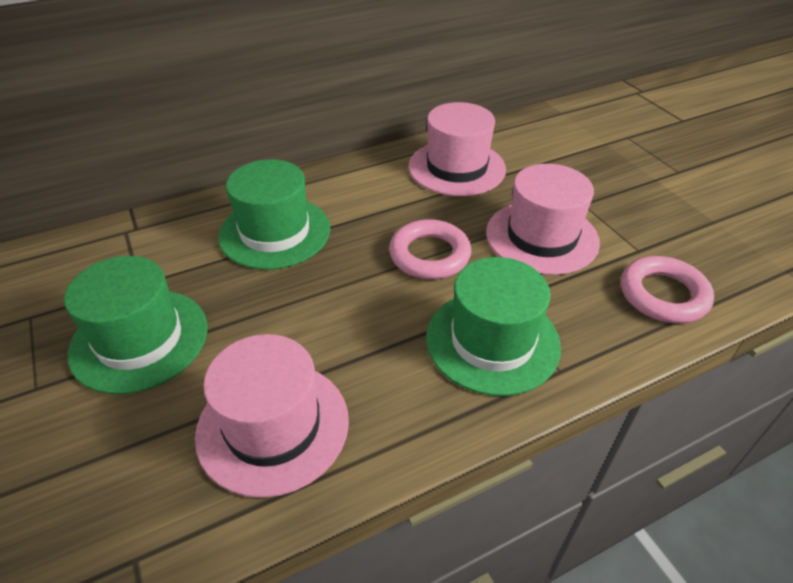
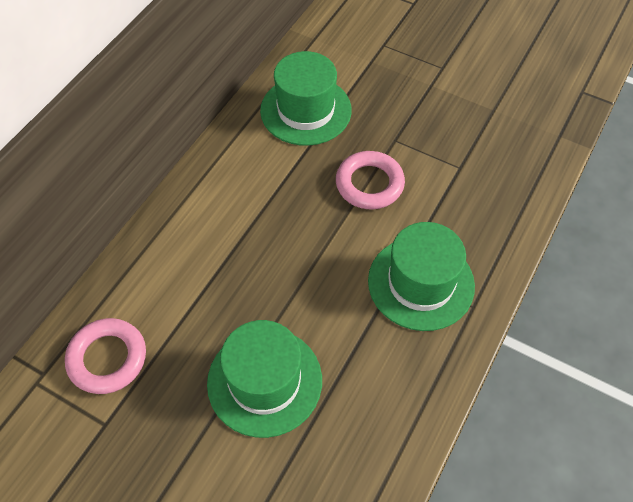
pink hat: 3 -> 0

